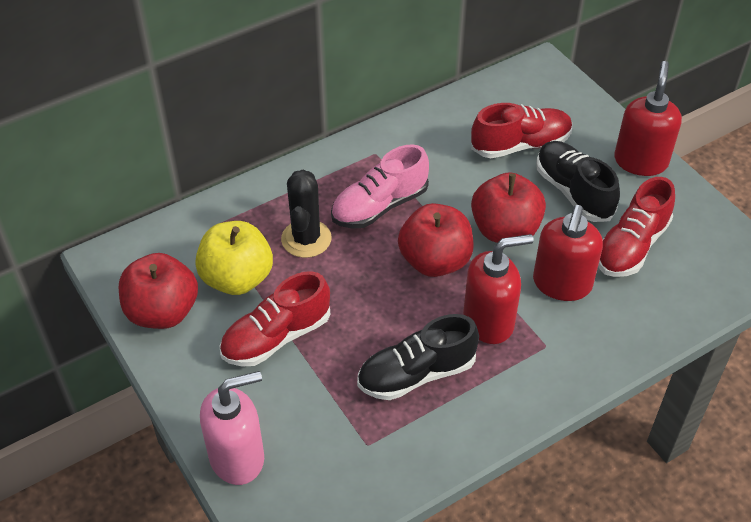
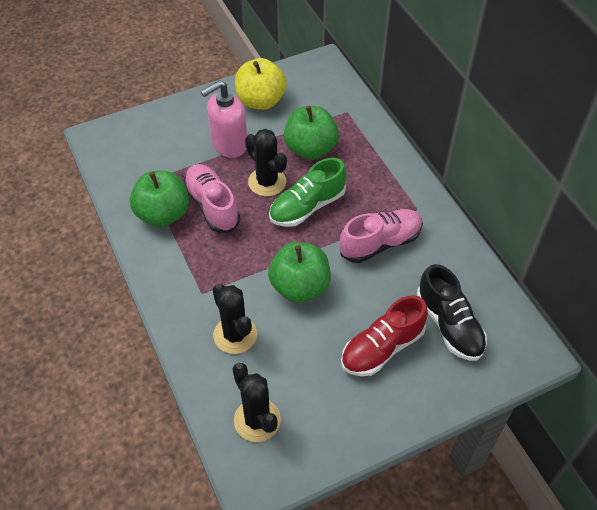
black cactus: 1 -> 3
black shoe: 2 -> 1
green apple: 0 -> 3
green shoe: 0 -> 1
pink shoe: 1 -> 2
red apple: 3 -> 0
red shoe: 3 -> 1
red soap dispenser: 3 -> 0

